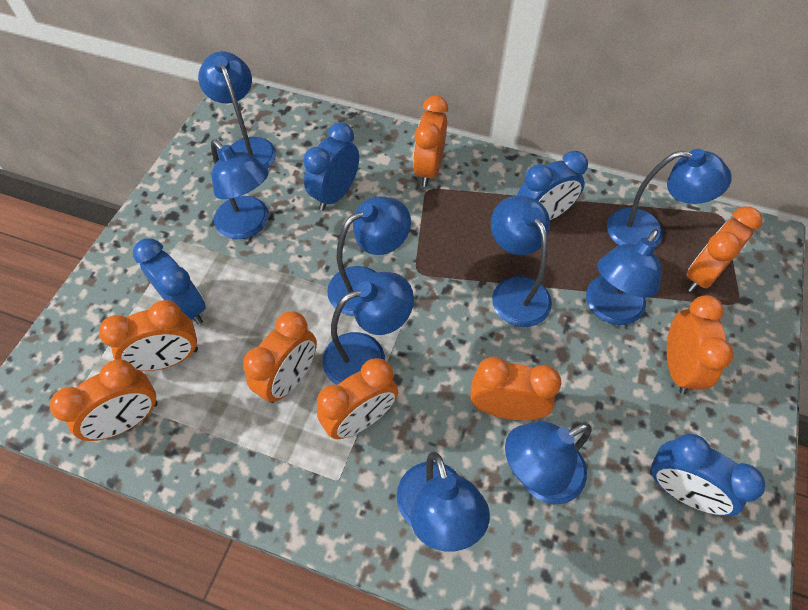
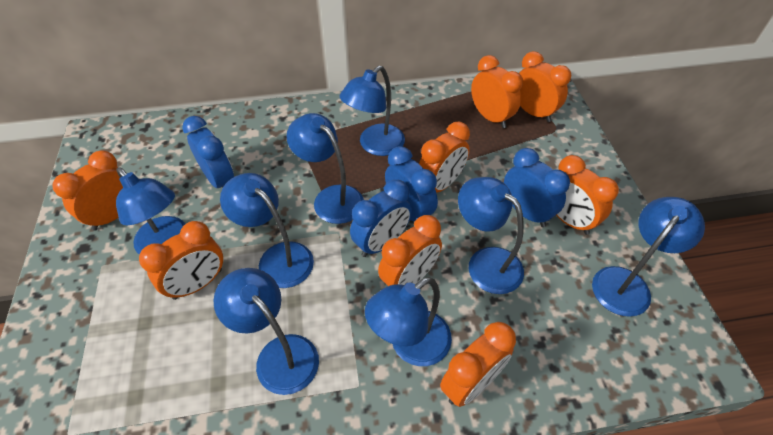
blue lamp: 9 -> 8

